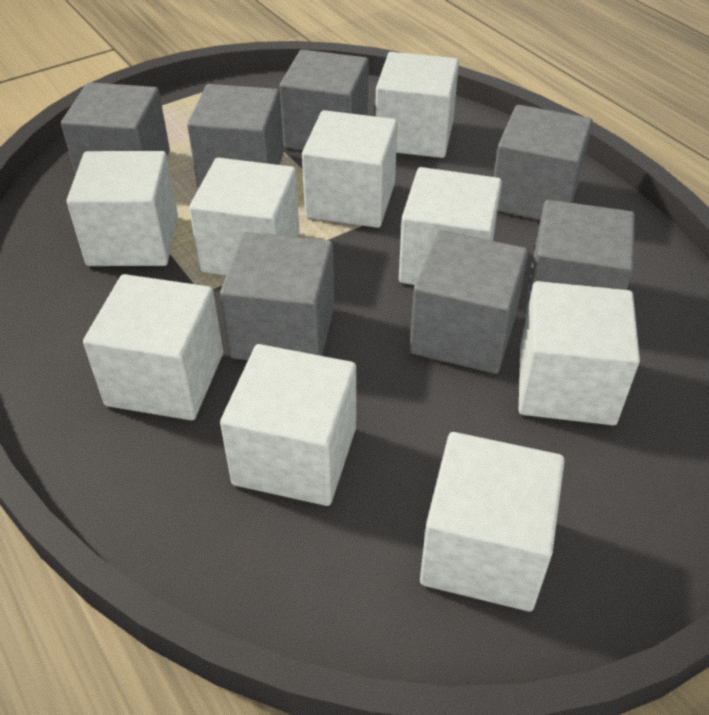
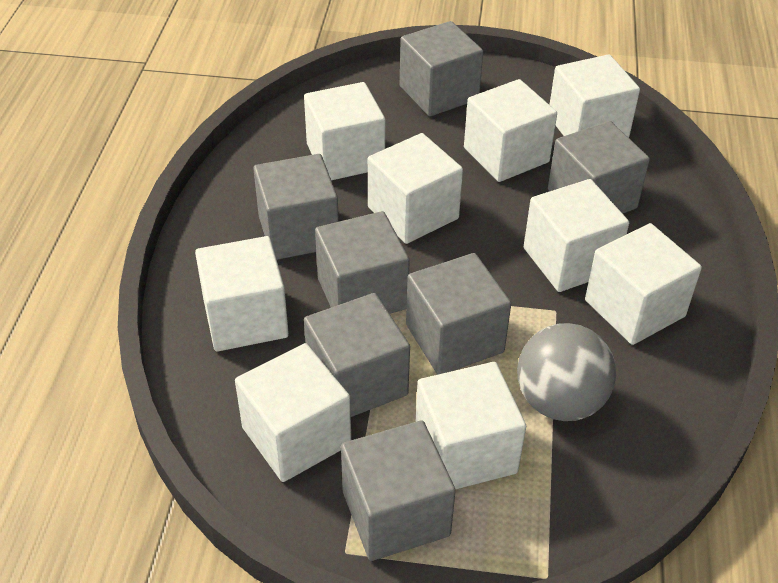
grey ball: 0 -> 1

